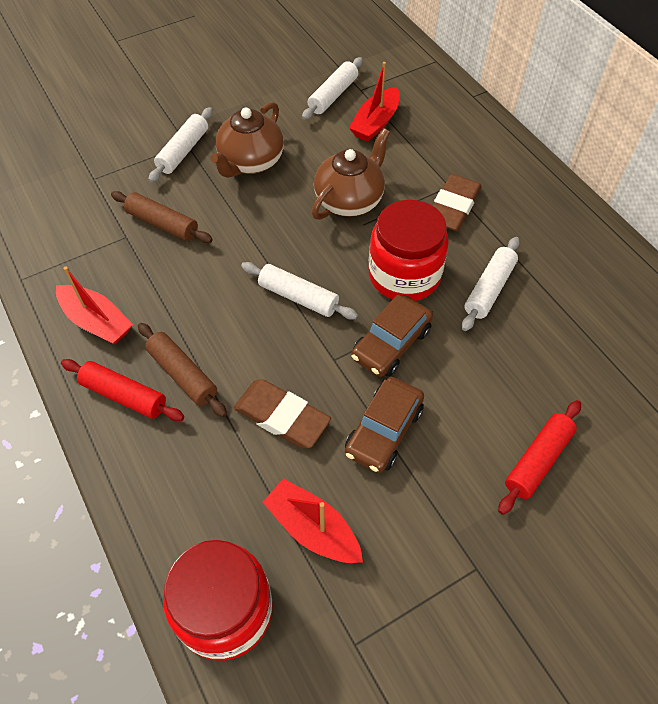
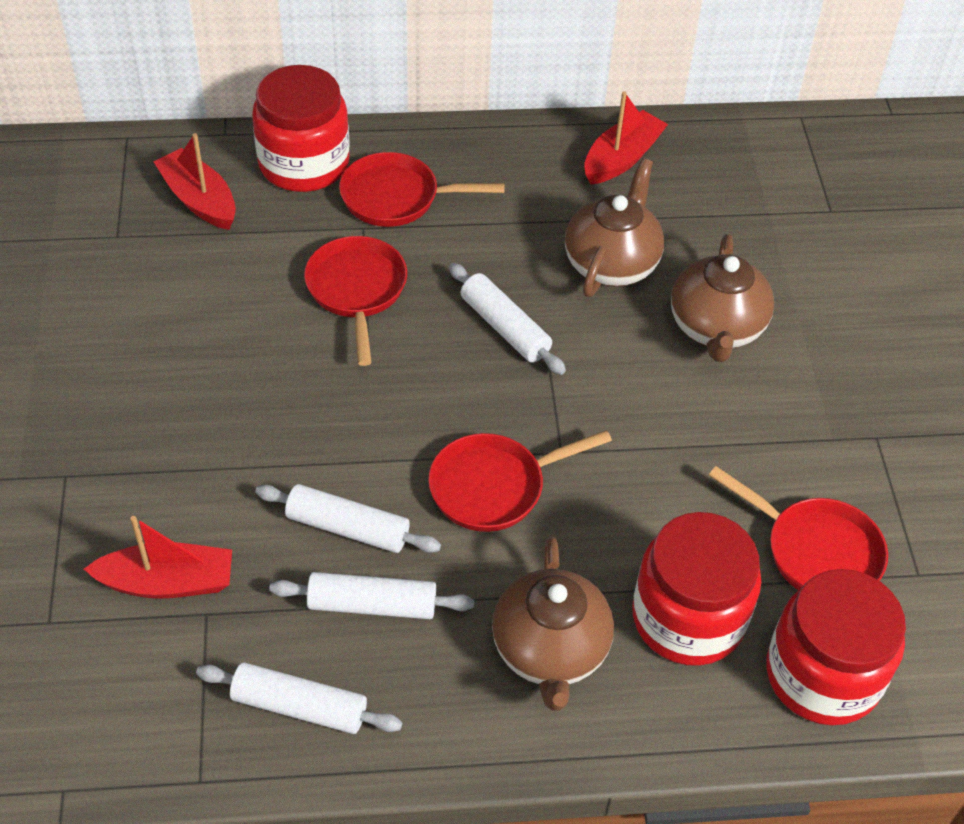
brown car: 2 -> 0
brown eraser: 2 -> 0
brown rolling pin: 2 -> 0
brown teapot: 2 -> 3
red jar: 2 -> 3
red pan: 0 -> 4
red rolling pin: 2 -> 0

